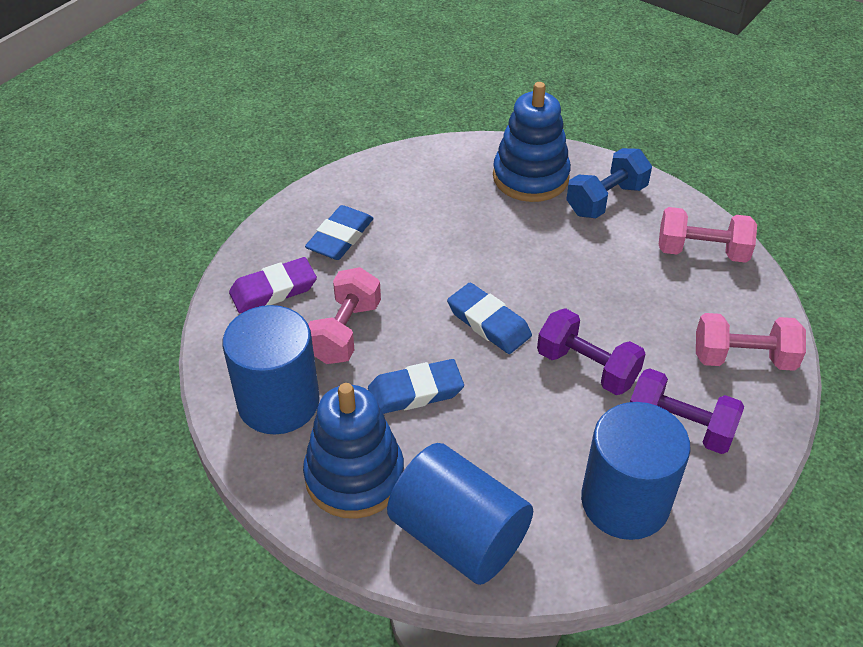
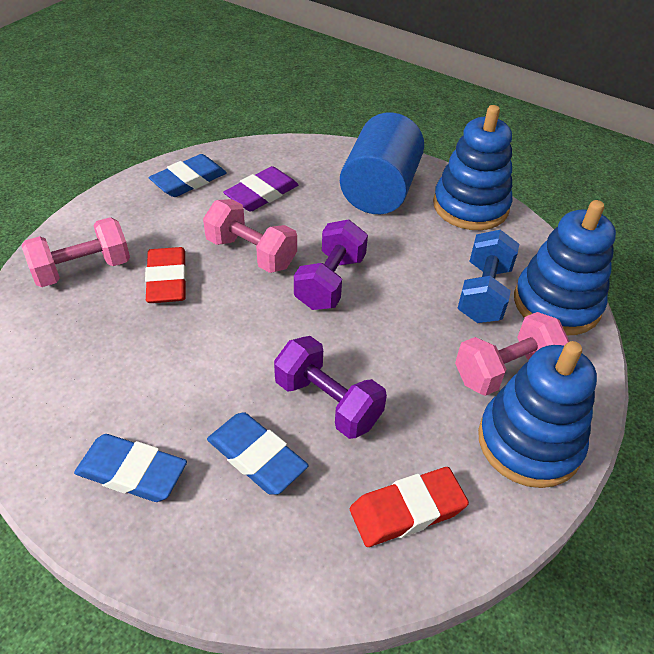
blue cylinder: 3 -> 1
blue stacking toy: 2 -> 3
red eraser: 0 -> 2

